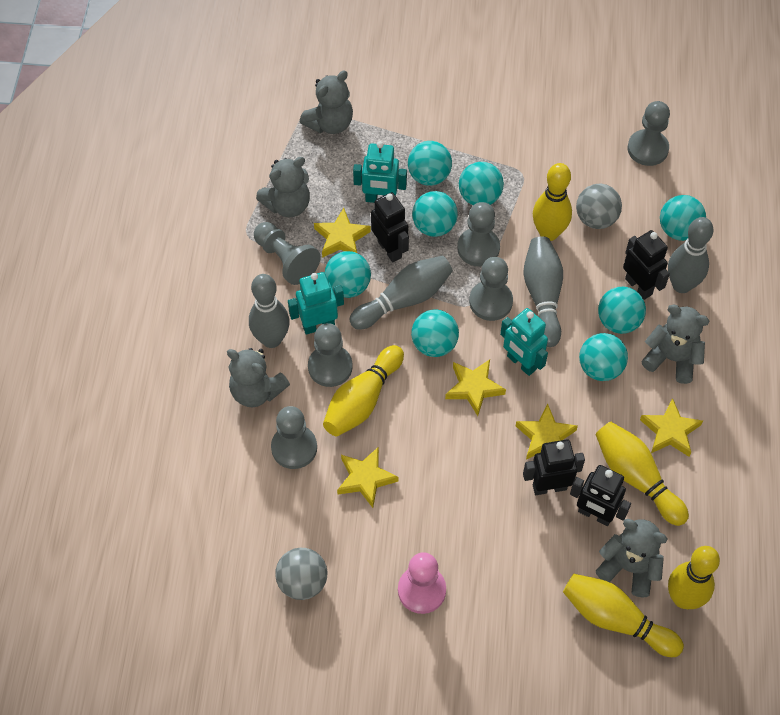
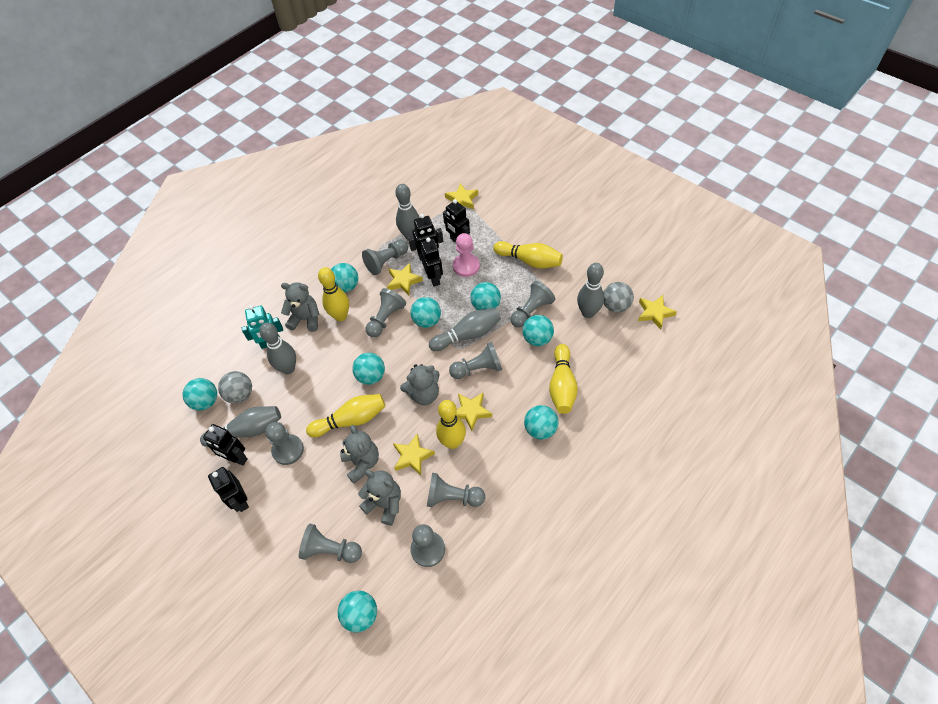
black robot: 4 -> 5
grey bowling pin: 4 -> 5
grey pawn: 6 -> 8
grey teddy bear: 5 -> 4
turquoise robot: 3 -> 1

